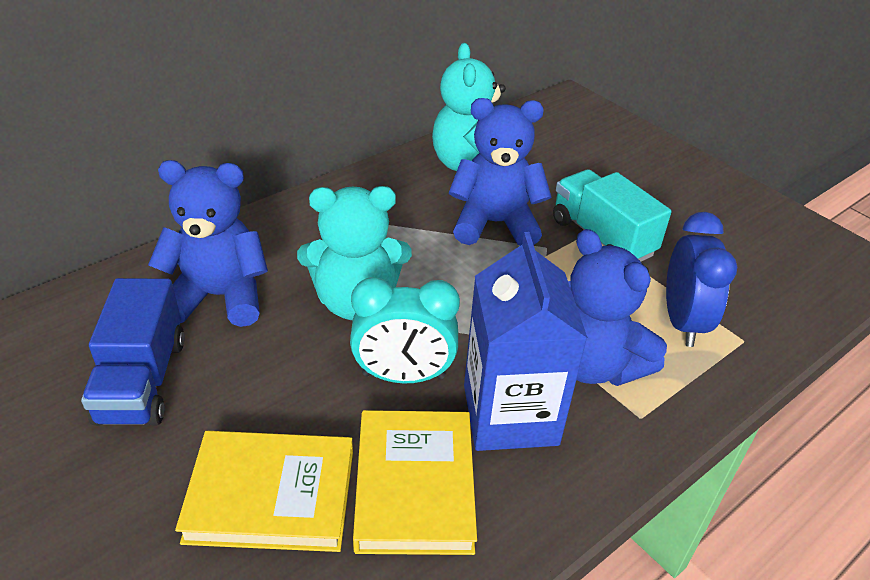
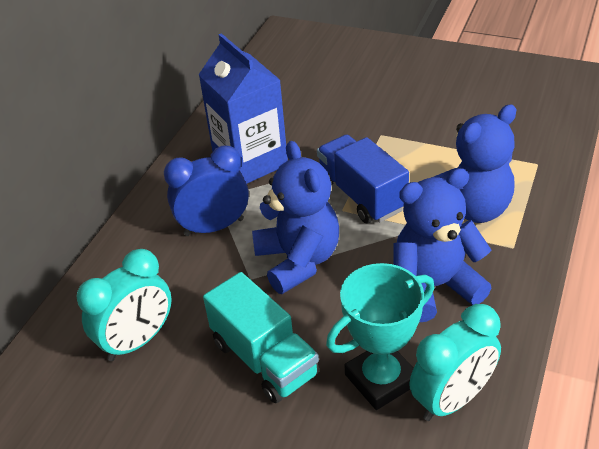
turquoise clock: 1 -> 2
turquoise teddy bear: 2 -> 0
turquoise trophy: 0 -> 1
yellow book: 2 -> 0

